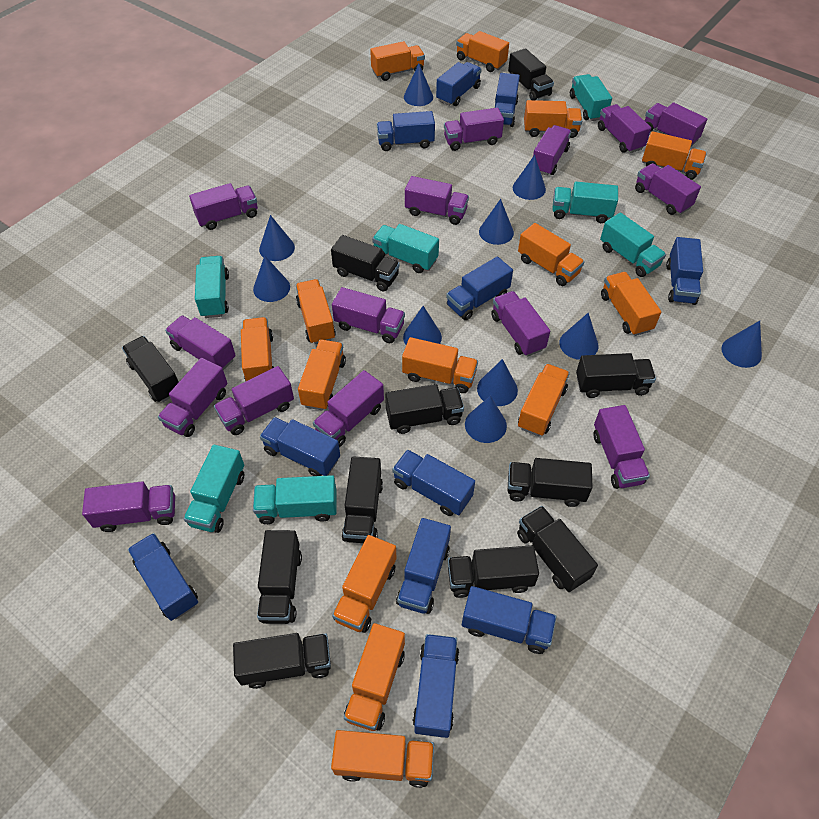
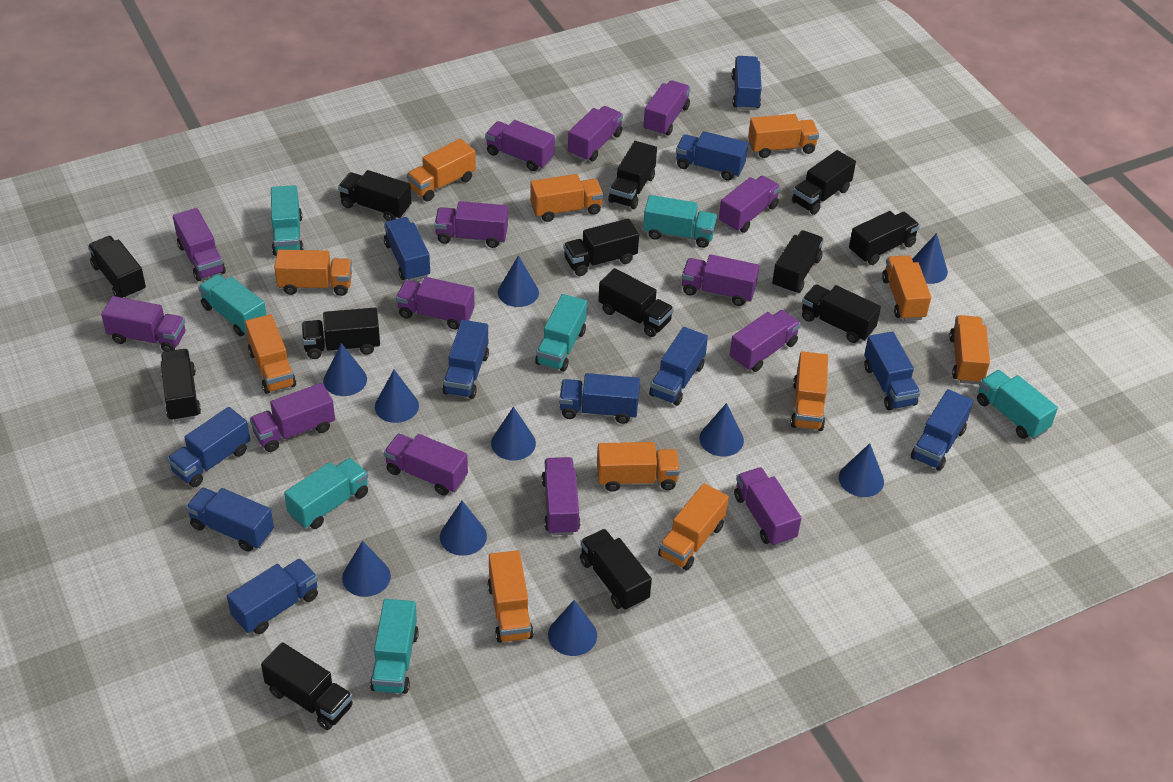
black truck: 11 -> 13
orange truck: 14 -> 11
purple truck: 15 -> 14

